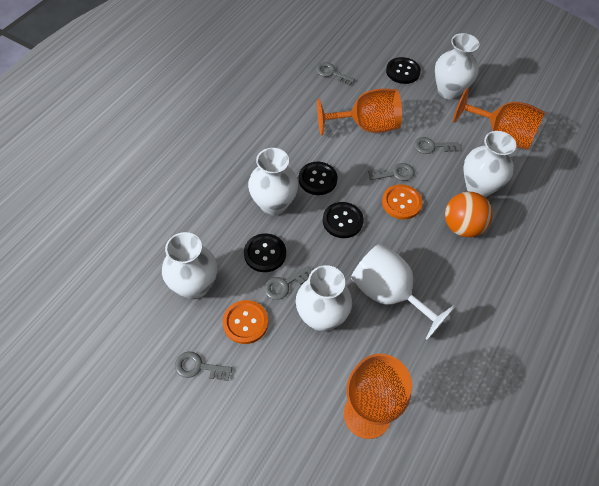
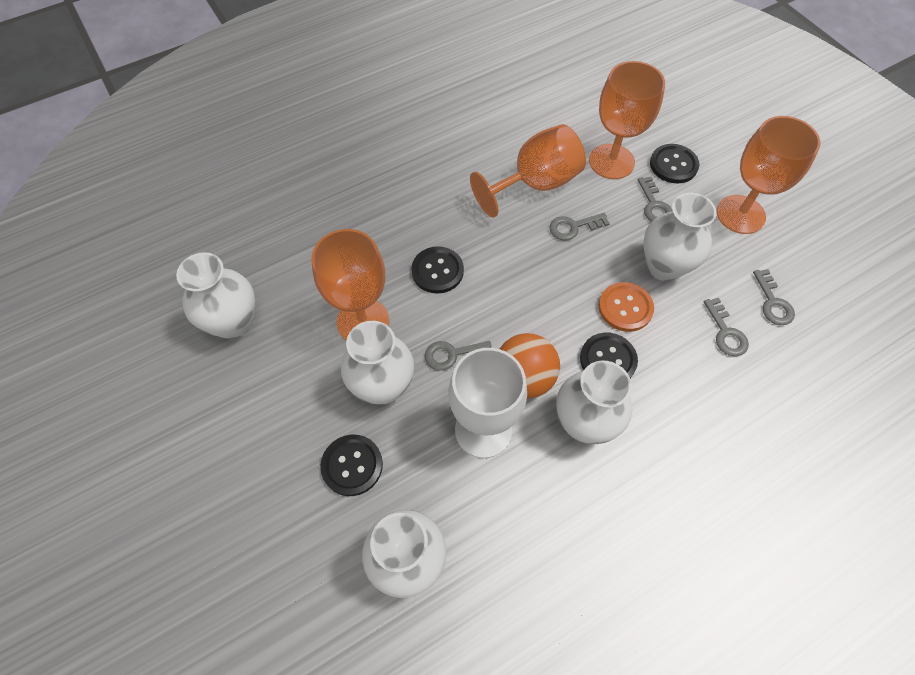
orange button: 2 -> 1
orange goblet: 3 -> 4

